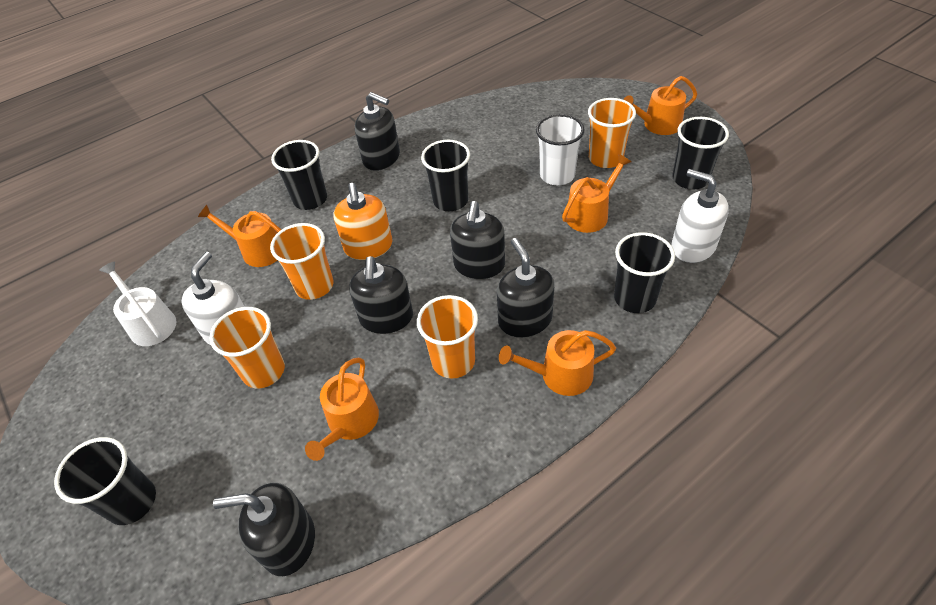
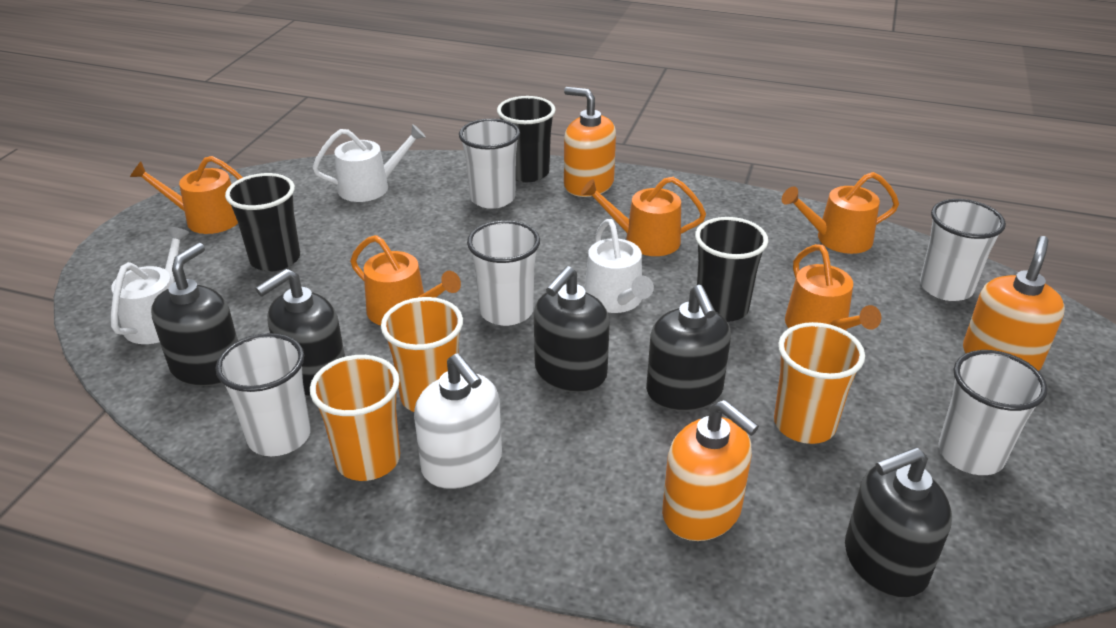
black cup: 5 -> 3
orange cup: 4 -> 3
orange soap dispenser: 1 -> 3
white cup: 1 -> 5
white soap dispenser: 2 -> 1
white watering can: 1 -> 3

